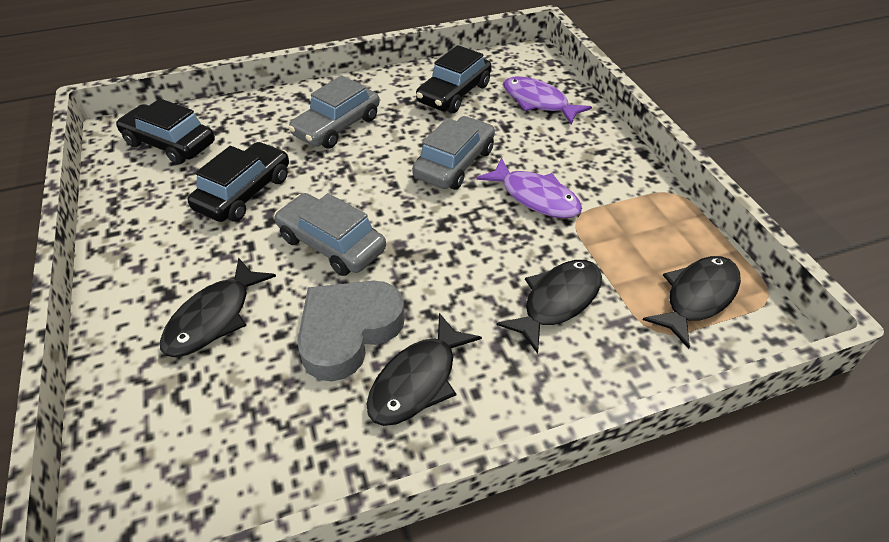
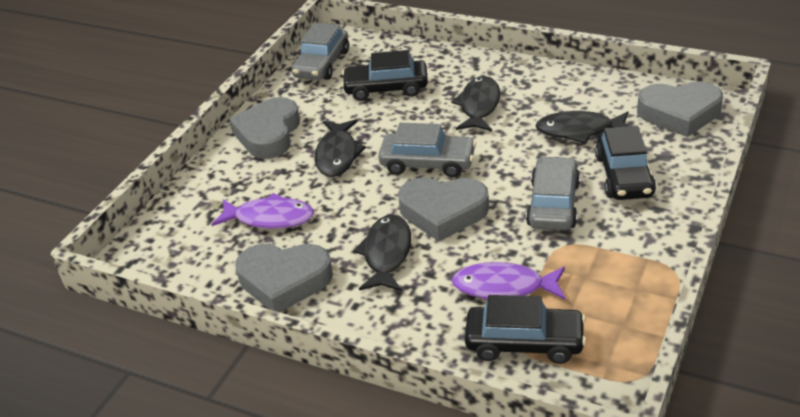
grey heart: 1 -> 4

